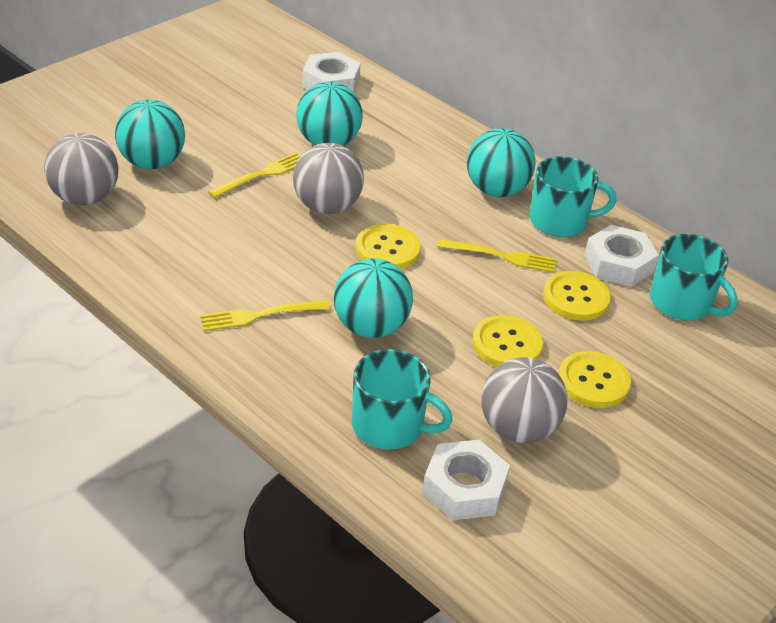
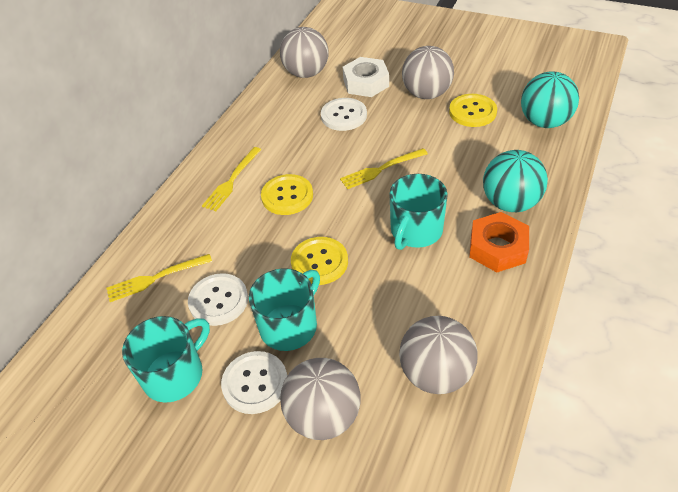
grey ball: 3 -> 4
orange nut: 0 -> 1
turquoise ball: 4 -> 2
white button: 0 -> 3
white nut: 3 -> 1
yellow button: 4 -> 3

